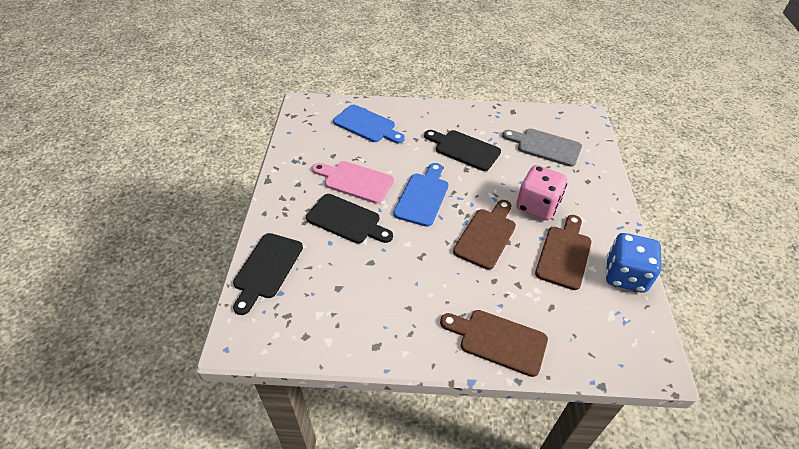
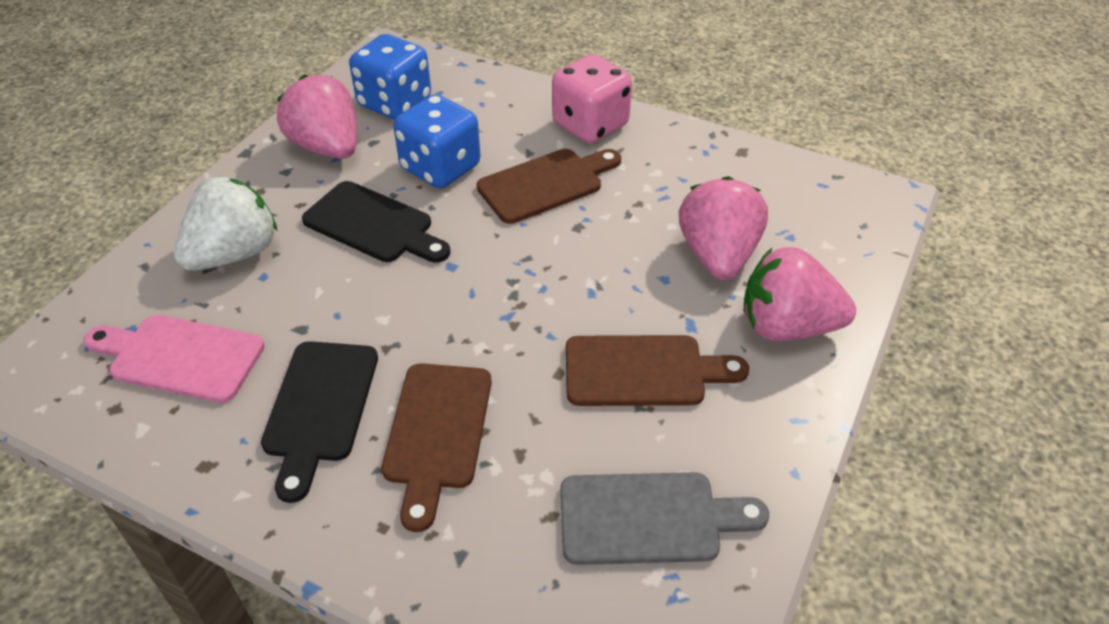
black cutting board: 3 -> 2
blue cutting board: 2 -> 0
blue dice: 1 -> 2
pink strawberry: 0 -> 3
white strawberry: 0 -> 1

